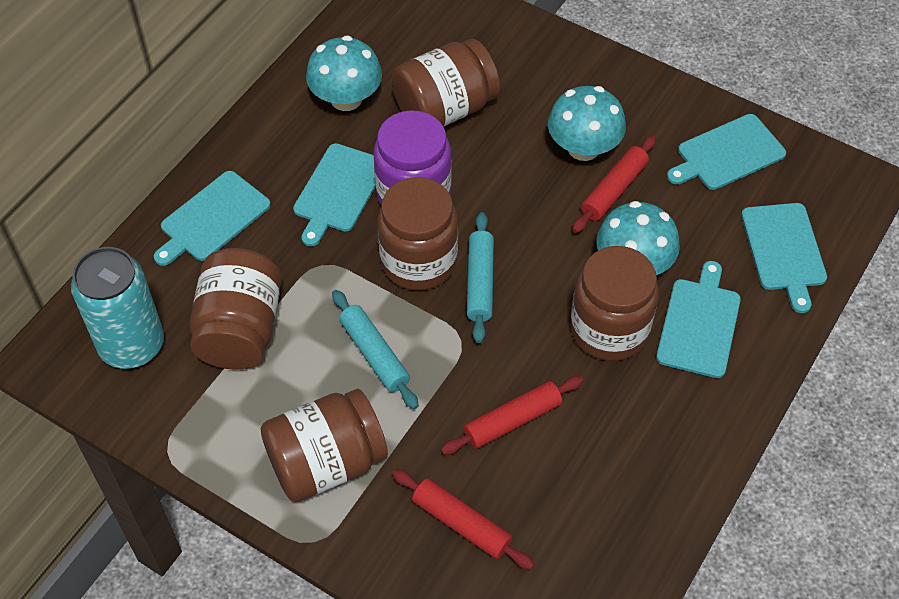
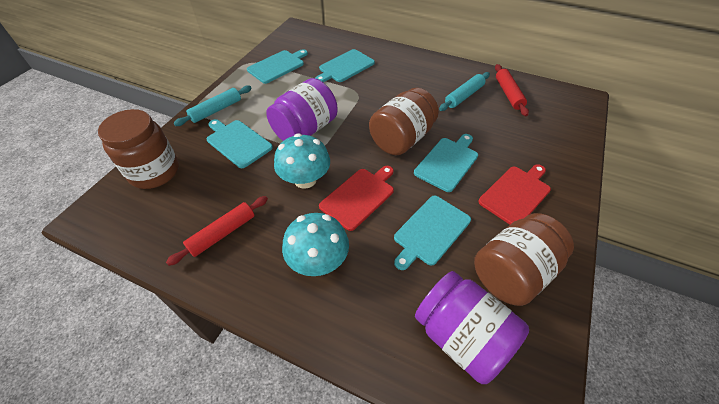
brown jar: 5 -> 3
purple jar: 1 -> 2
red cutting board: 0 -> 2
red rolling pin: 3 -> 2
turquoise can: 1 -> 0
turquoise mushroom: 3 -> 2

